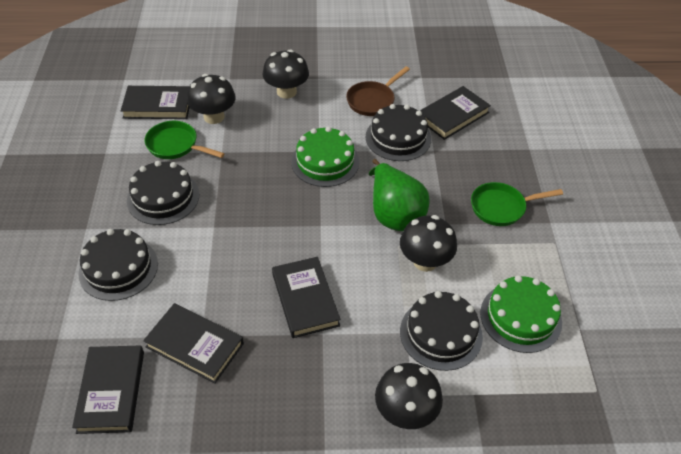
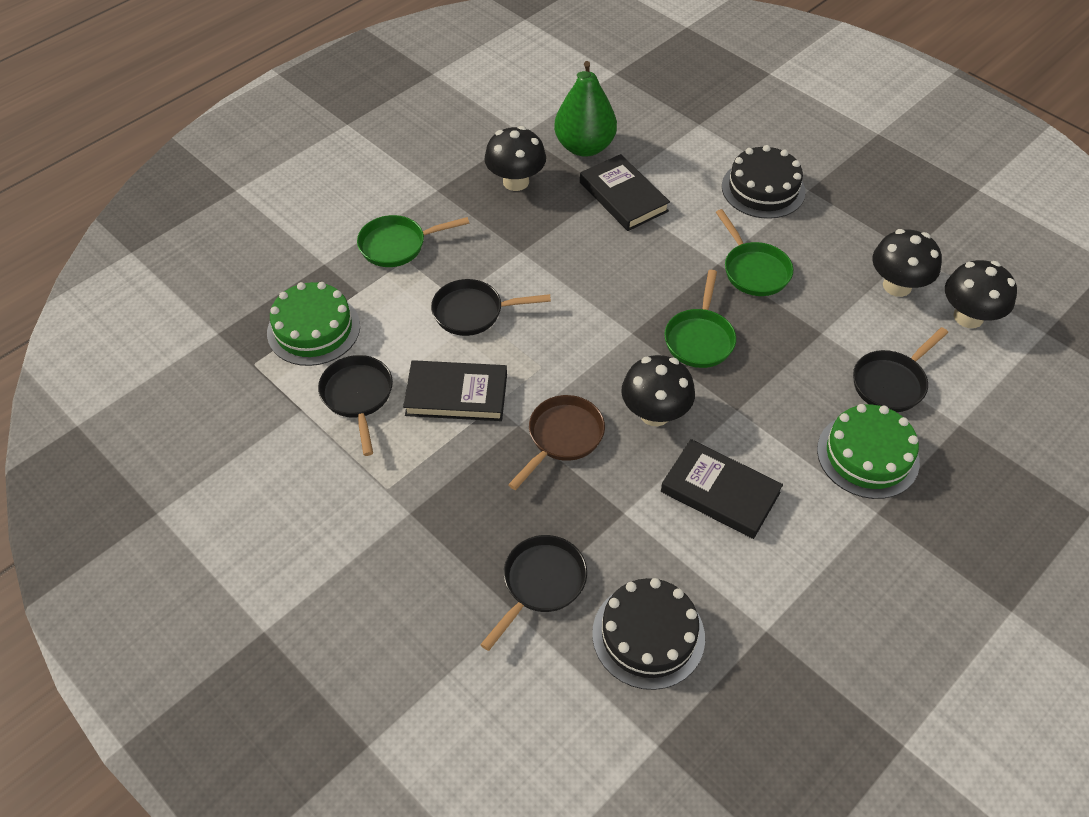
black book: 5 -> 3
black cake: 4 -> 2
black pan: 0 -> 4
green pan: 2 -> 3

